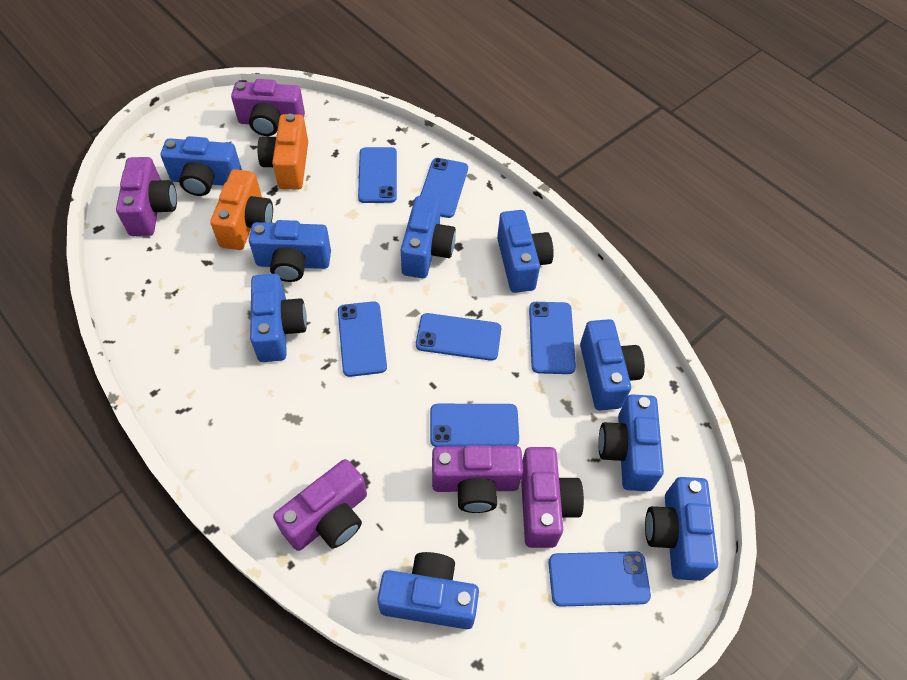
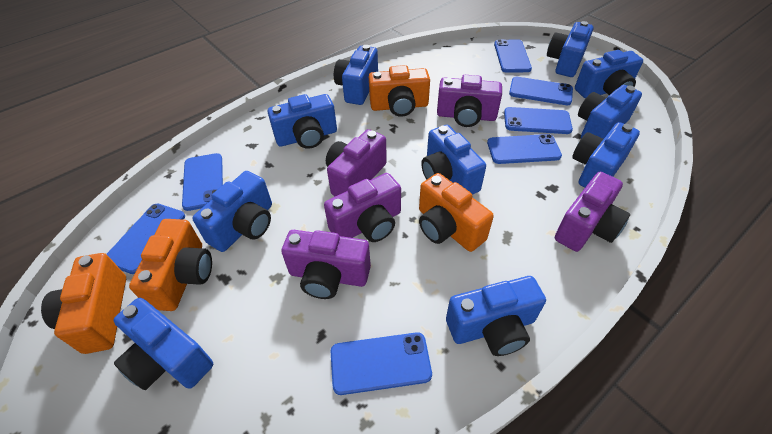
blue camera: 9 -> 10
orange camera: 2 -> 4

